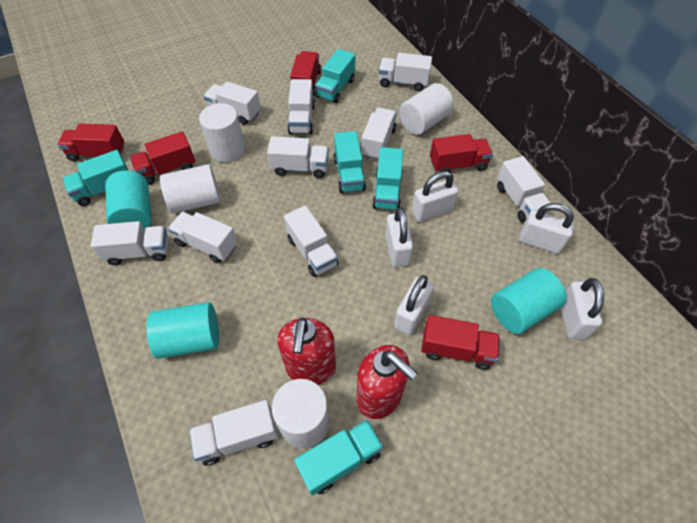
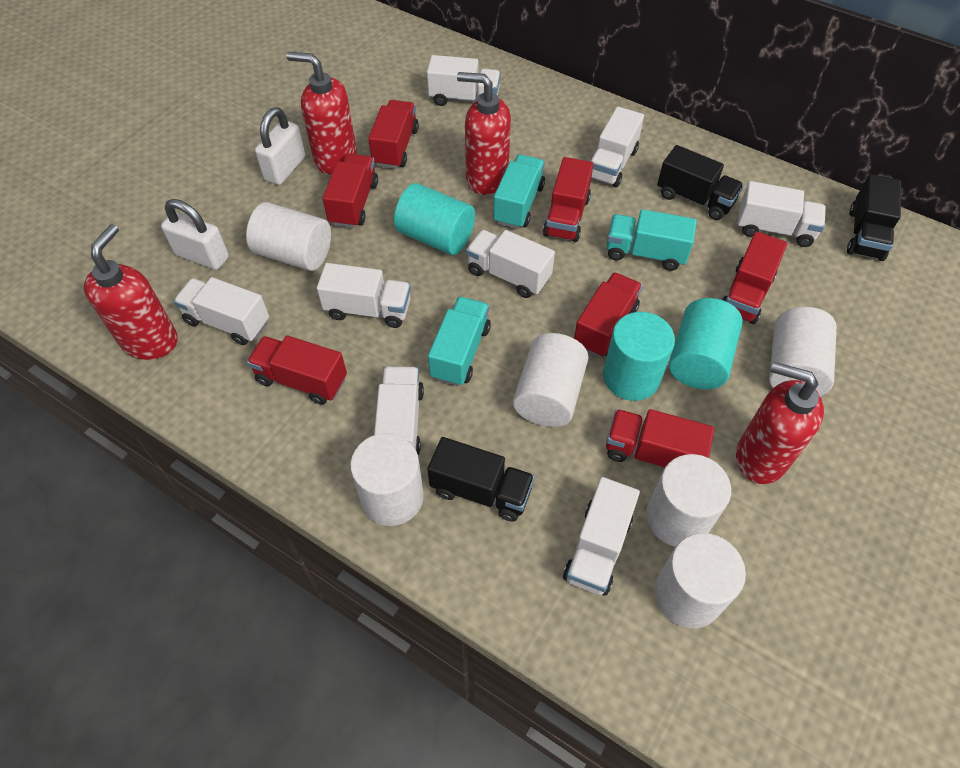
black truck: 0 -> 3
red soap dispenser: 2 -> 4
red truck: 5 -> 7
turquoise truck: 5 -> 3
white cylinder: 4 -> 6
white padlock: 5 -> 2
white truck: 10 -> 8

